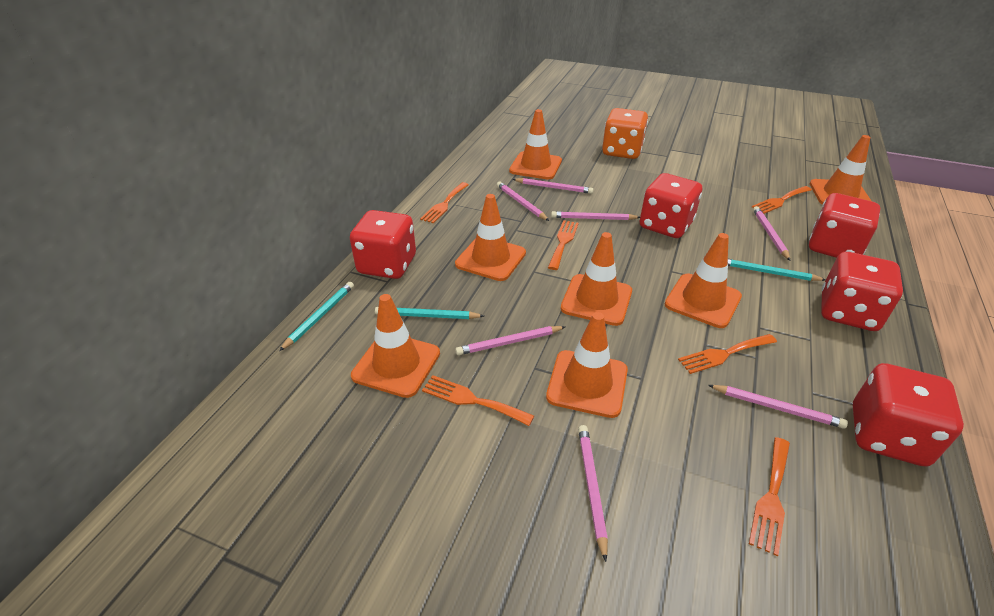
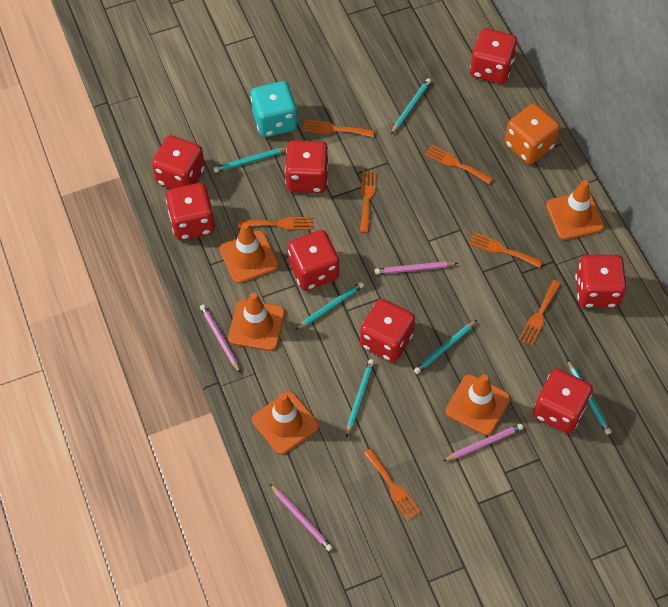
orange fork: 6 -> 7
orange traffic cone: 7 -> 5
pink pencil: 7 -> 4
red dice: 5 -> 8
turquoise dice: 0 -> 1
turquoise pencil: 3 -> 6

